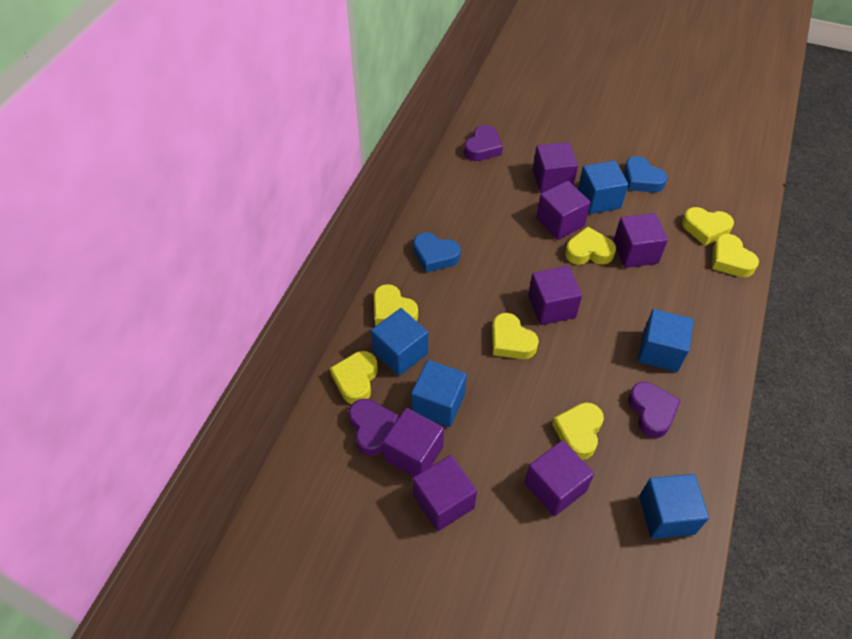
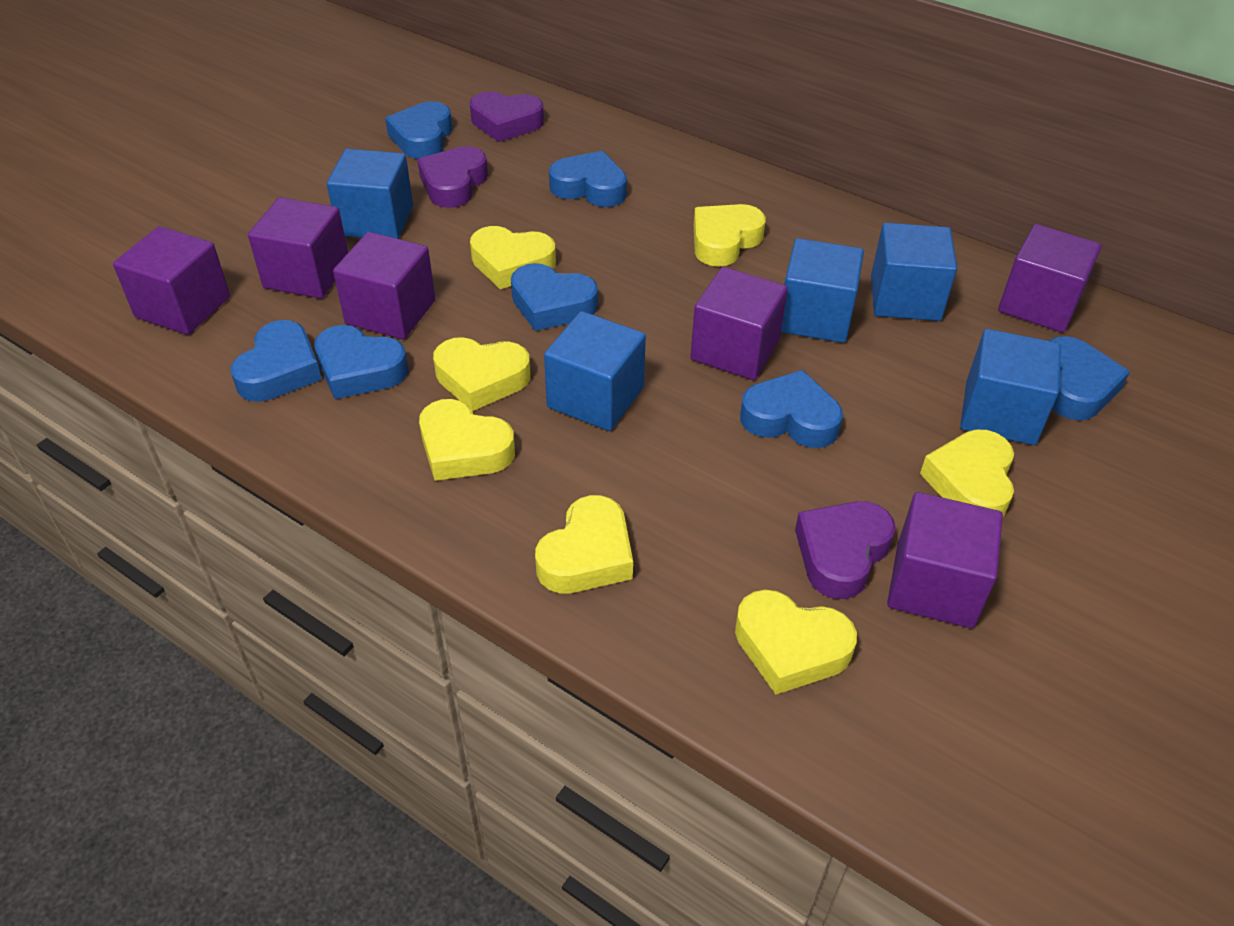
blue heart: 2 -> 7
purple cube: 7 -> 6

